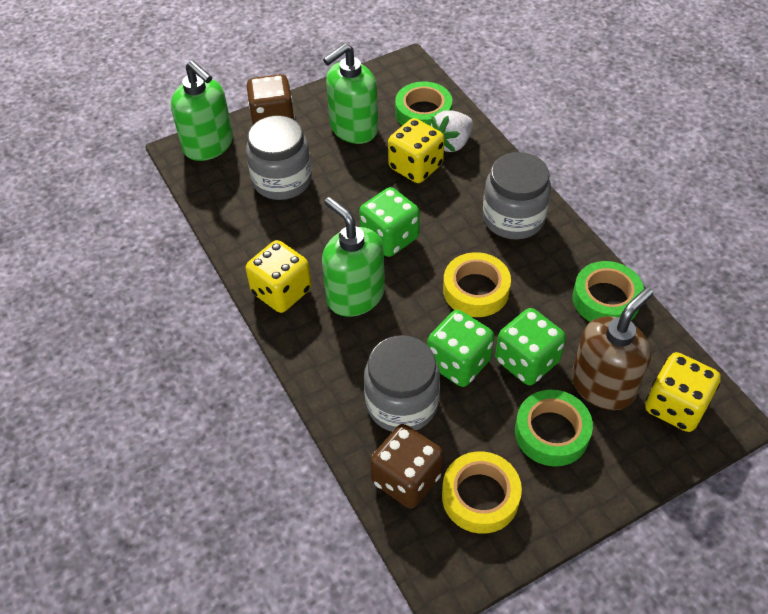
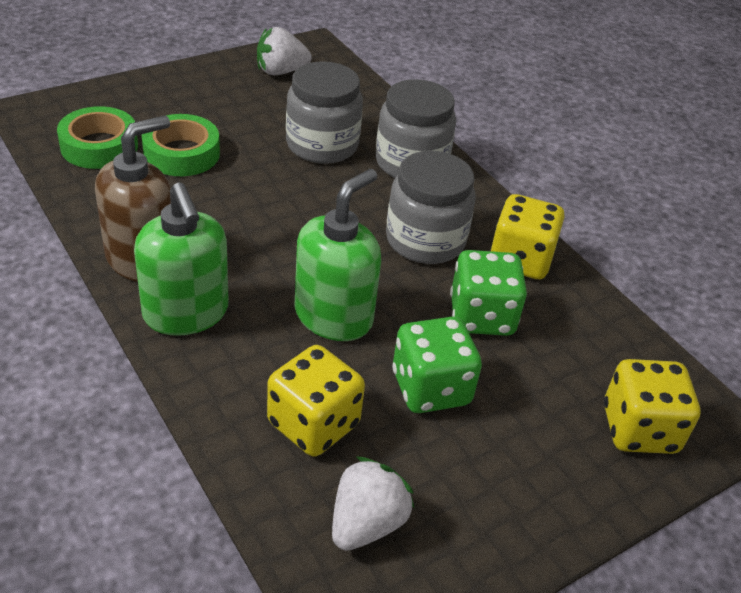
brown dice: 2 -> 0
green dice: 3 -> 2
green soap dispenser: 3 -> 2
green tape: 3 -> 2
white strawberry: 1 -> 2
yellow tape: 2 -> 0

